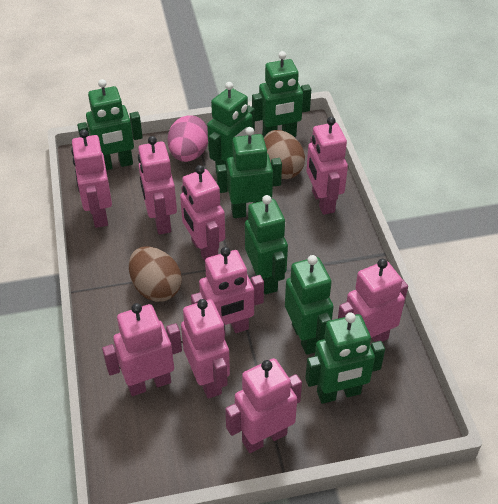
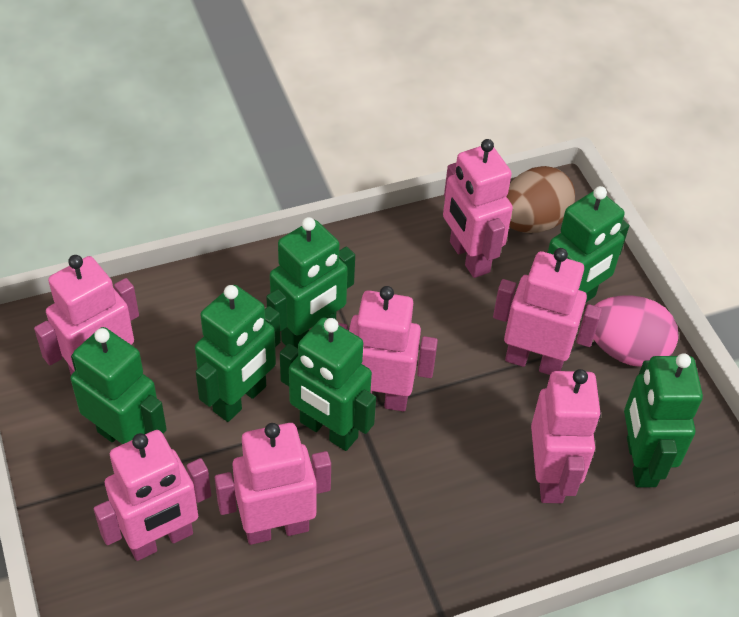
brown egg: 2 -> 1
green robot: 7 -> 6
pink robot: 9 -> 7

